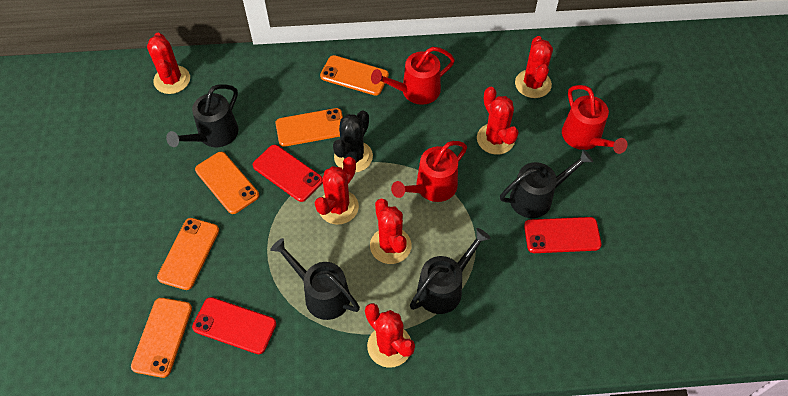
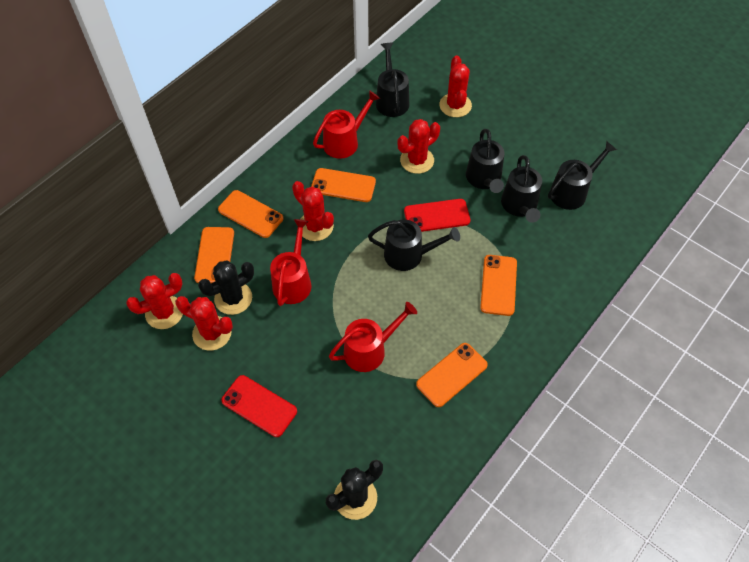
black cactus: 1 -> 2
black watering can: 4 -> 5
red cactus: 6 -> 5
red phone: 3 -> 2

